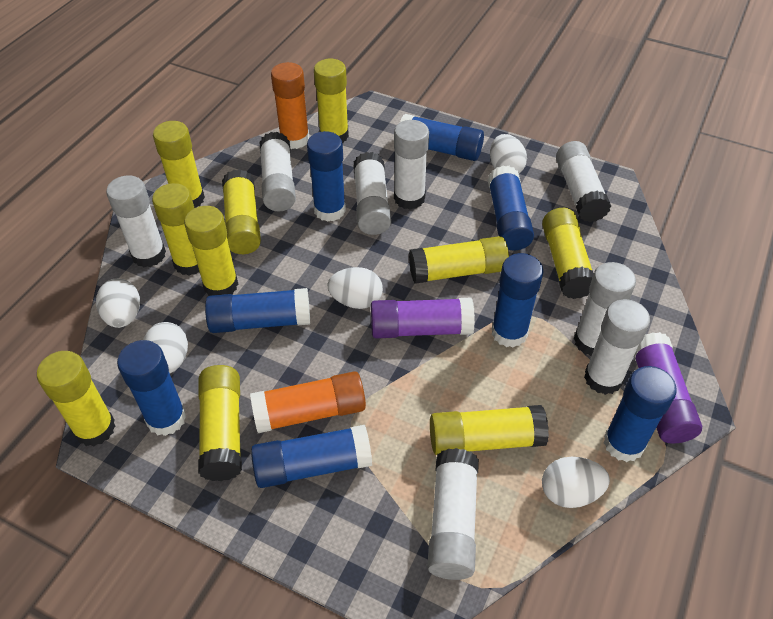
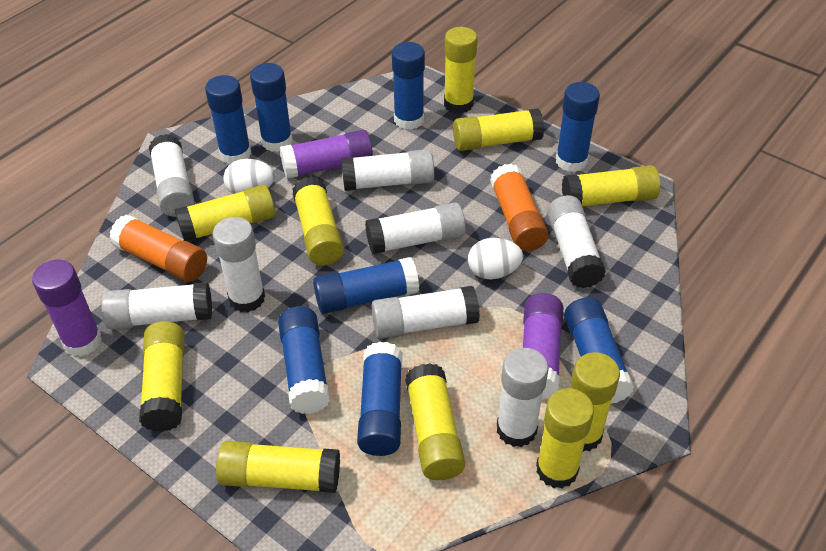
purple glue stick: 2 -> 3
white egg: 5 -> 2

